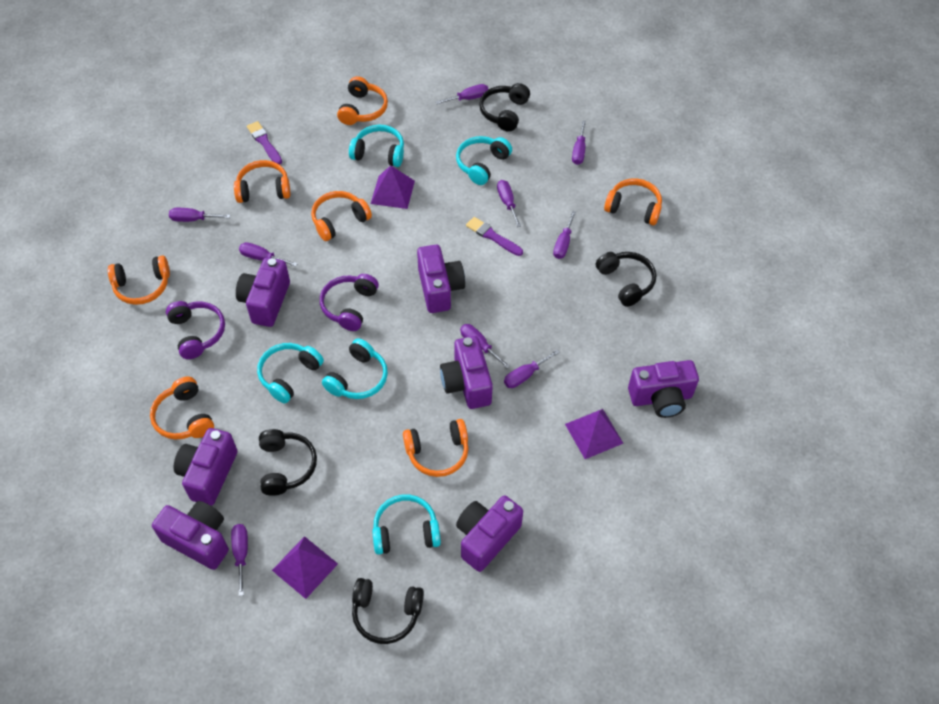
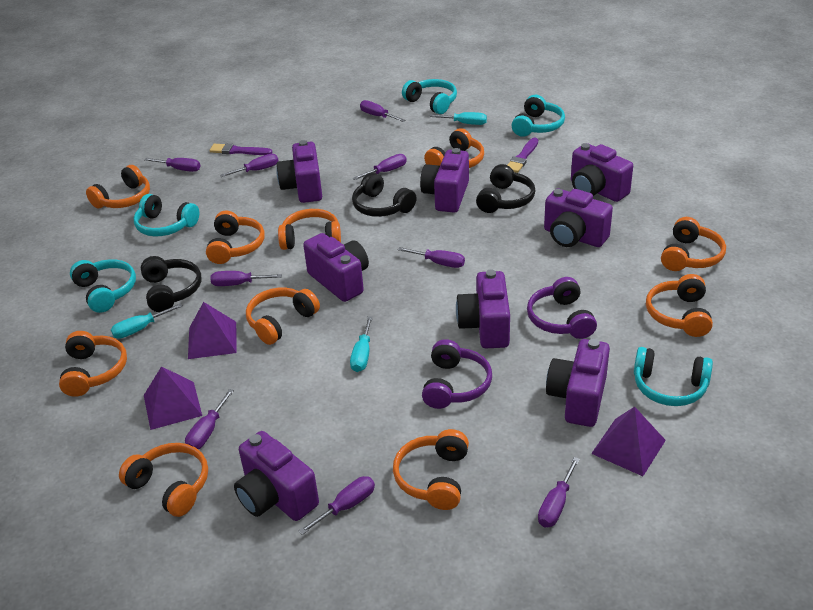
black headphones: 4 -> 3
orange headphones: 7 -> 10
purple camera: 7 -> 8
turquoise screwdriver: 0 -> 3

